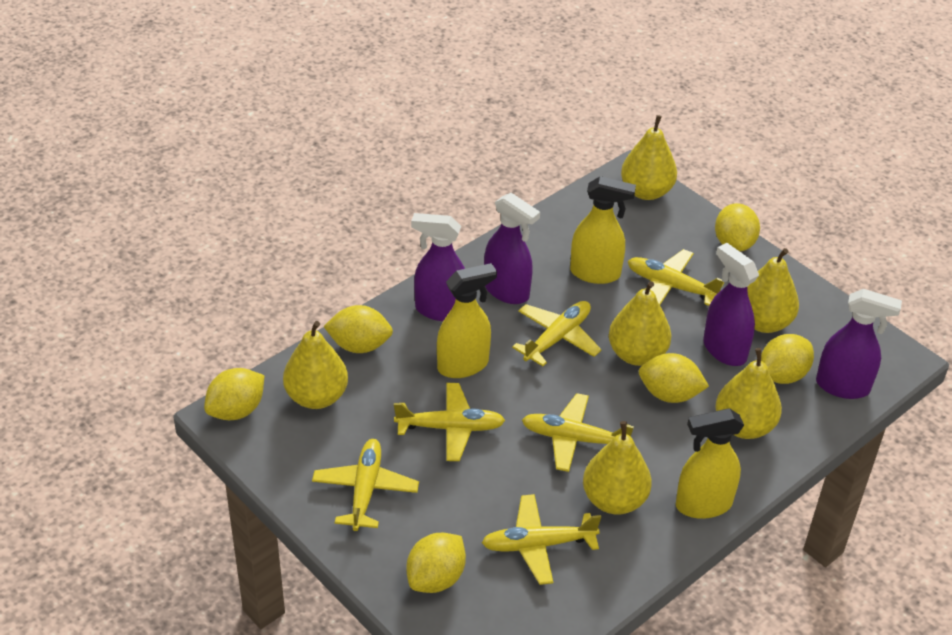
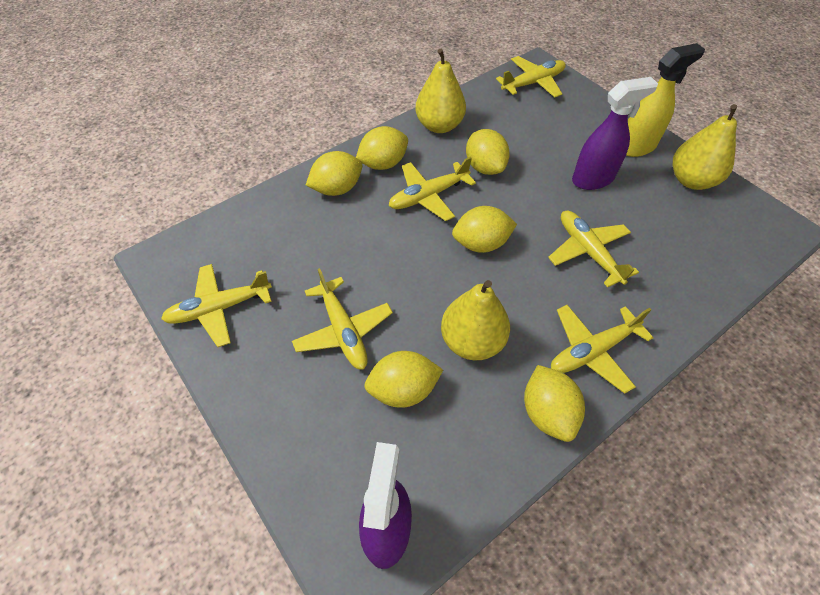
purple spray bottle: 4 -> 2
yellow pear: 6 -> 3
yellow spray bottle: 3 -> 1

